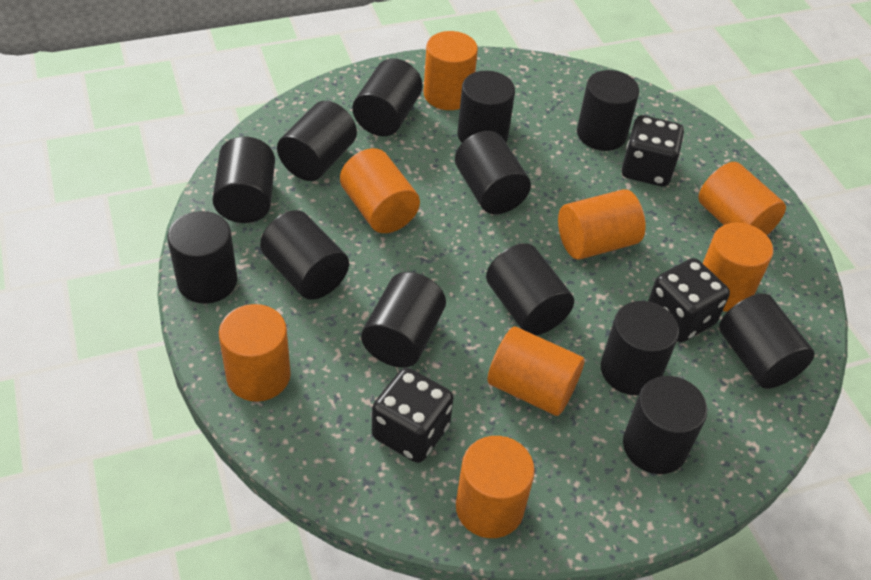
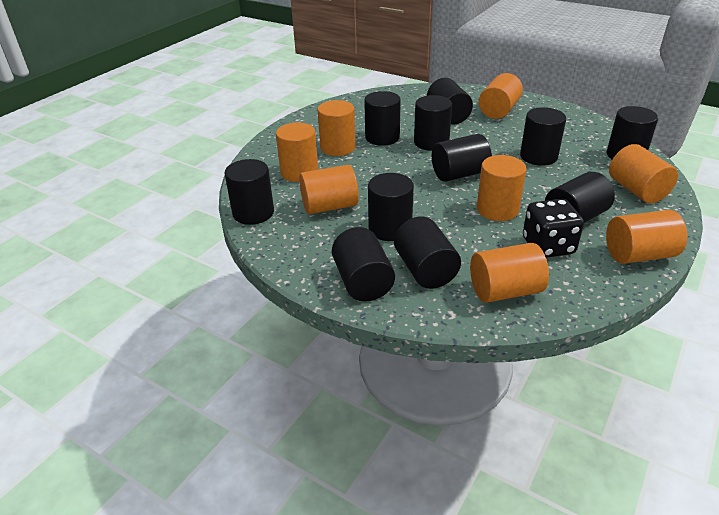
black cylinder: 13 -> 11
black dice: 3 -> 1

